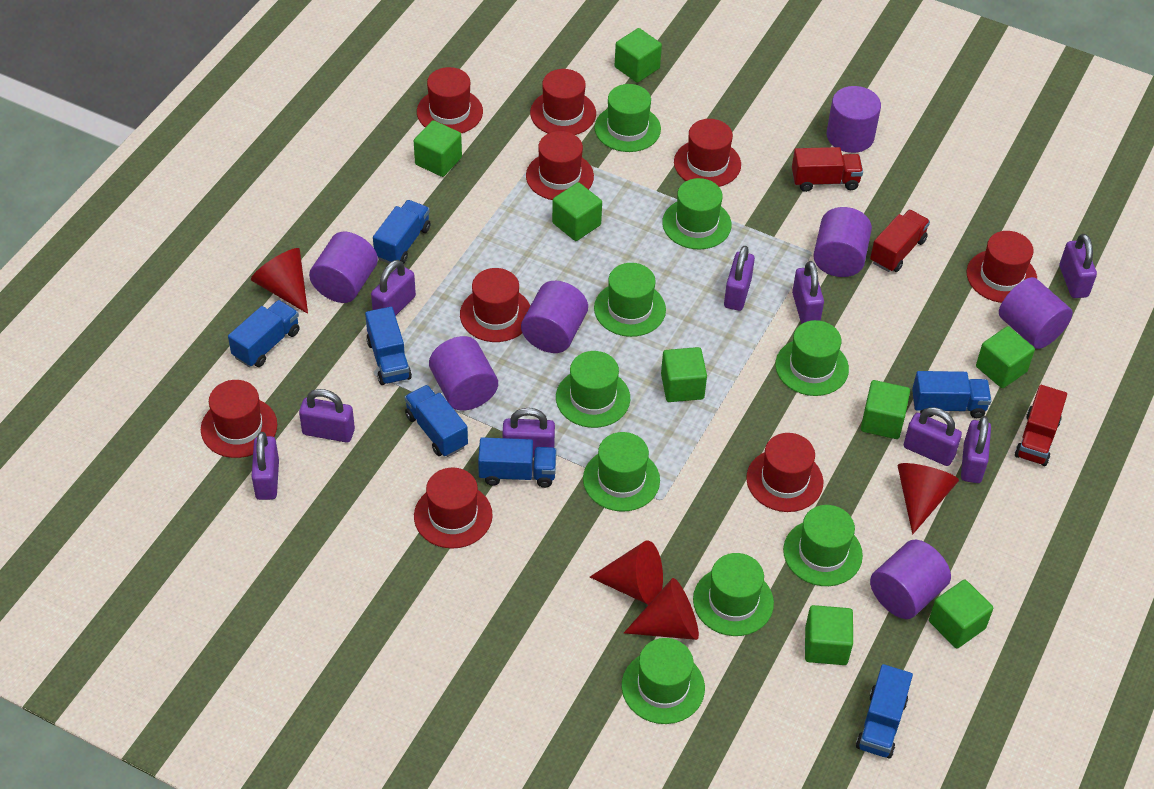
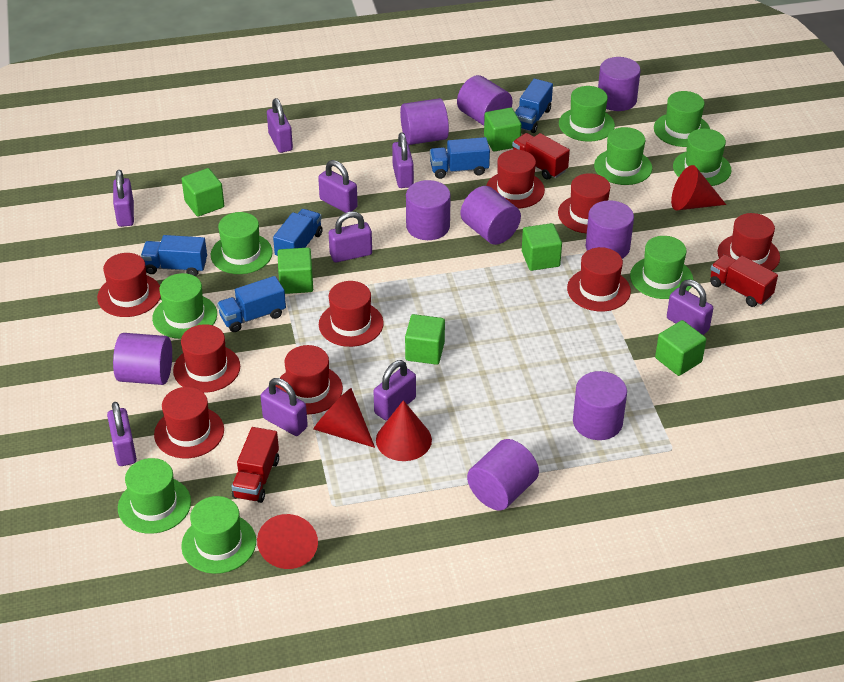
blue truck: 7 -> 5
green cube: 8 -> 6
purple cylinder: 7 -> 9

